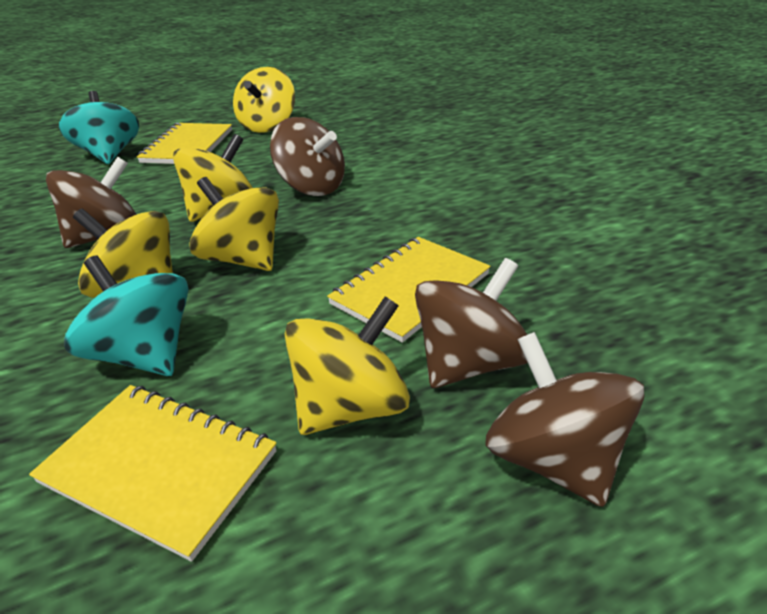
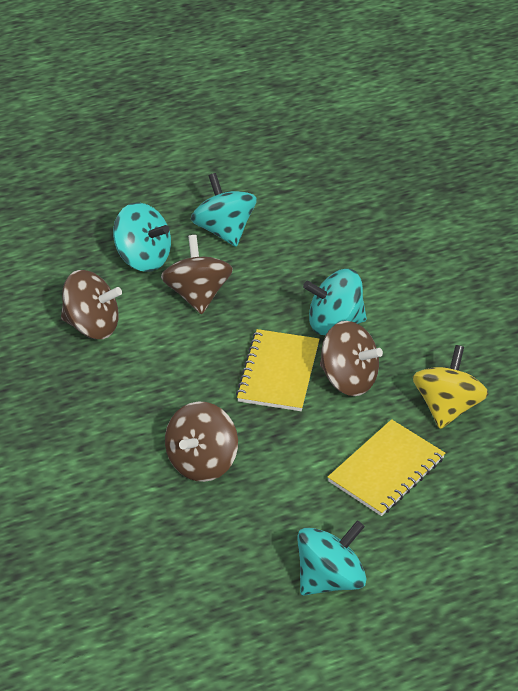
turquoise spinning top: 2 -> 4
yellow notebook: 3 -> 2
yellow spinning top: 5 -> 1

